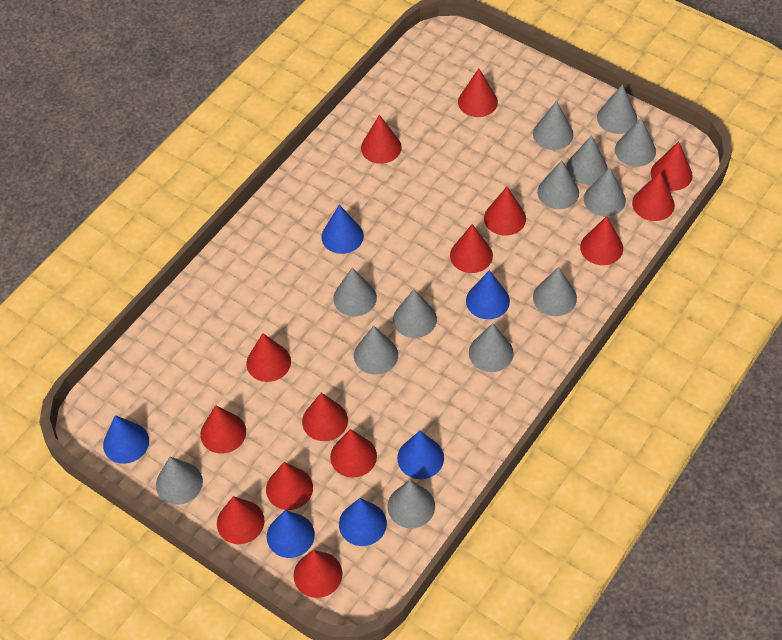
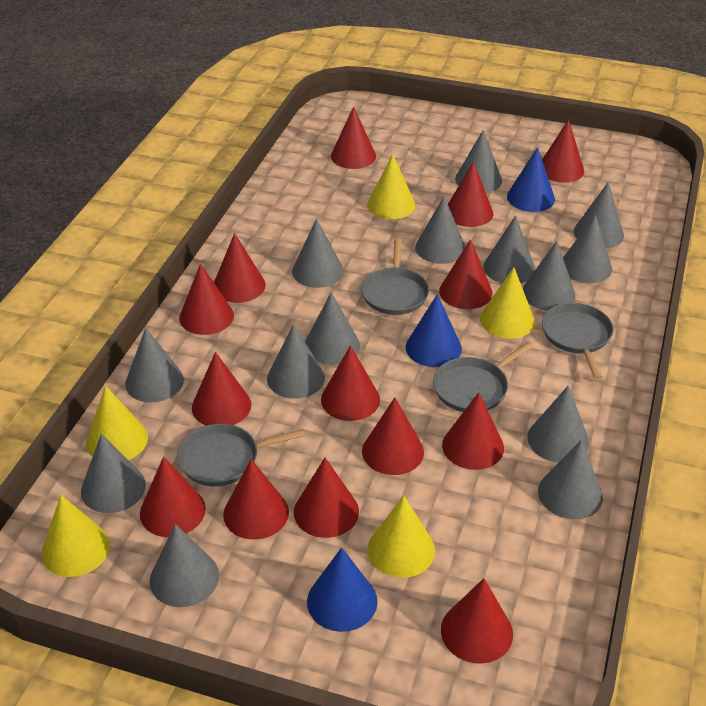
blue cone: 6 -> 3
grey cone: 13 -> 14
grey pan: 0 -> 4
yellow cone: 0 -> 5

